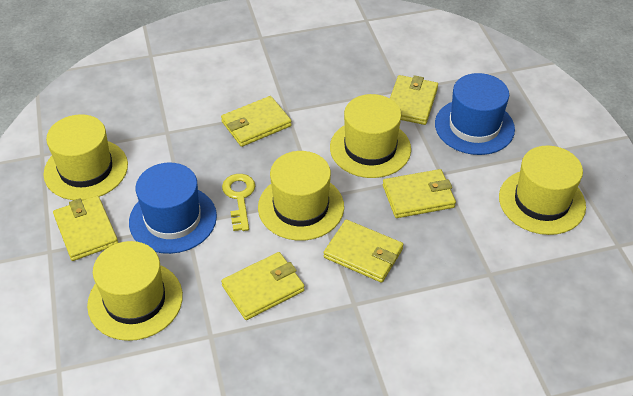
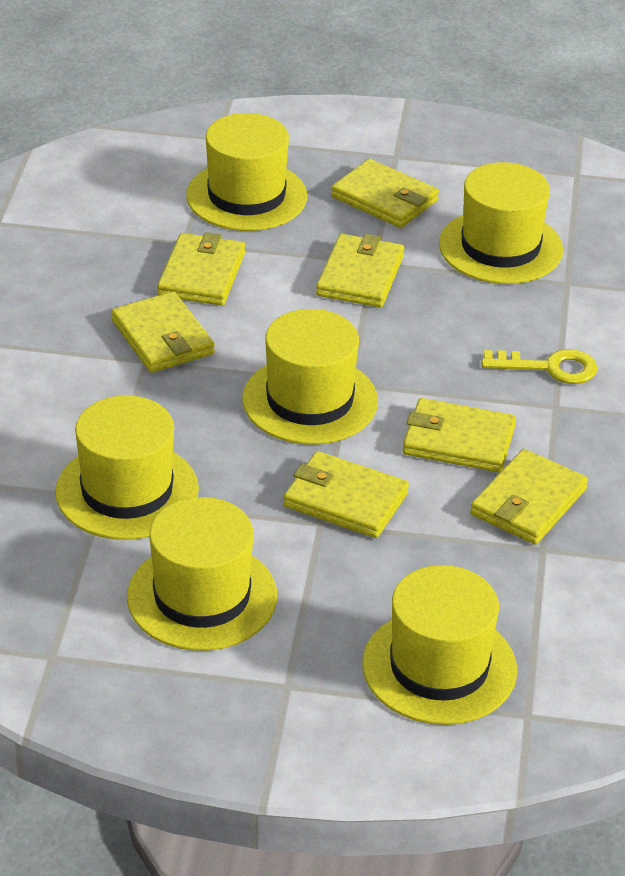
blue hat: 2 -> 0
yellow hat: 5 -> 6
yellow wallet: 6 -> 7

